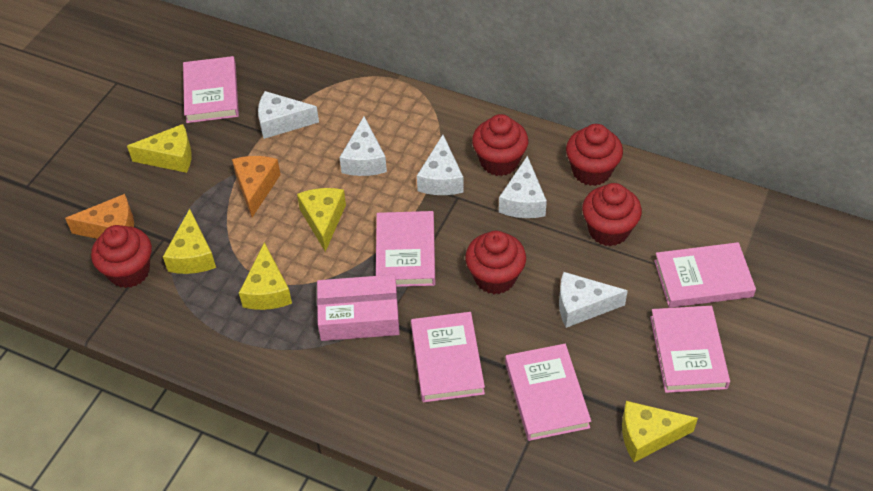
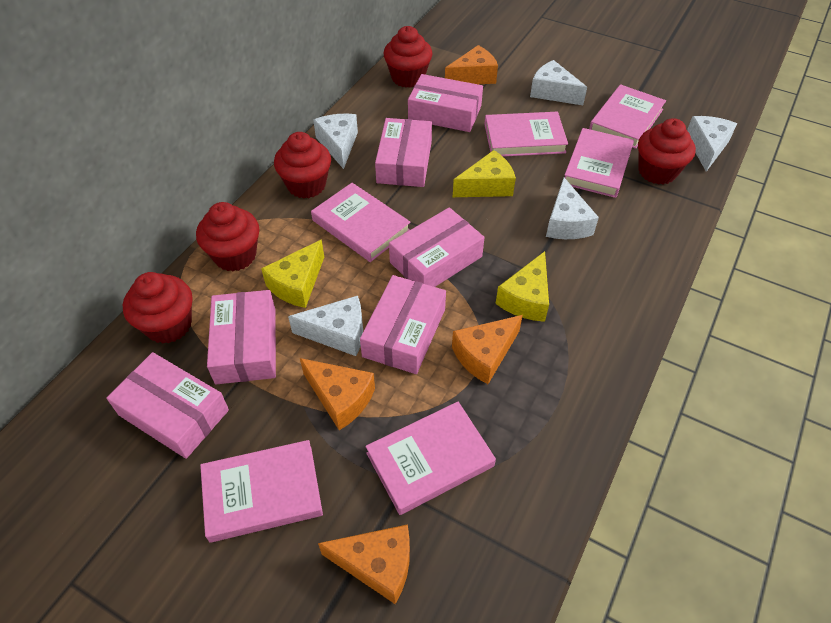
orange cheese: 2 -> 4
pink box: 1 -> 6
yellow cheese: 5 -> 3

